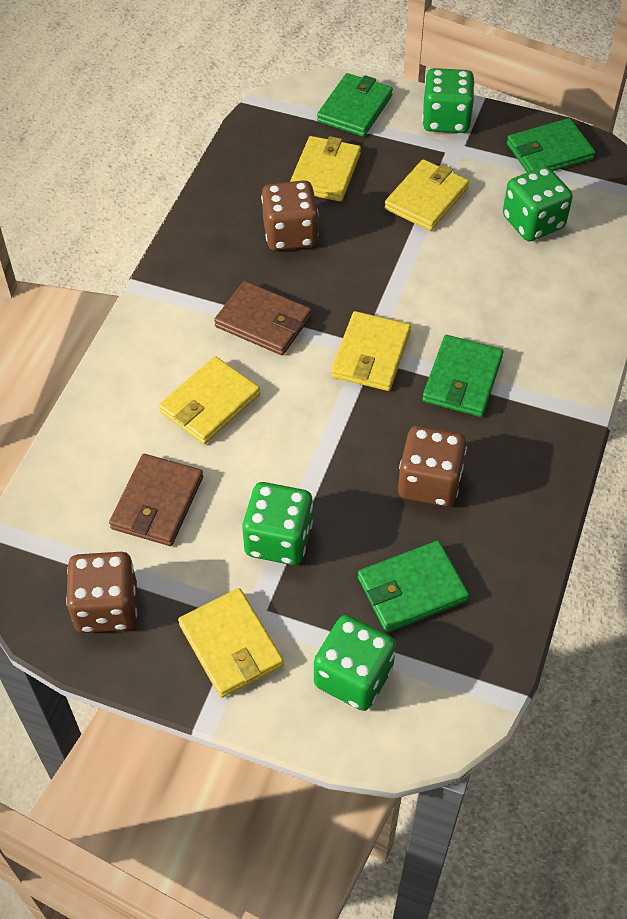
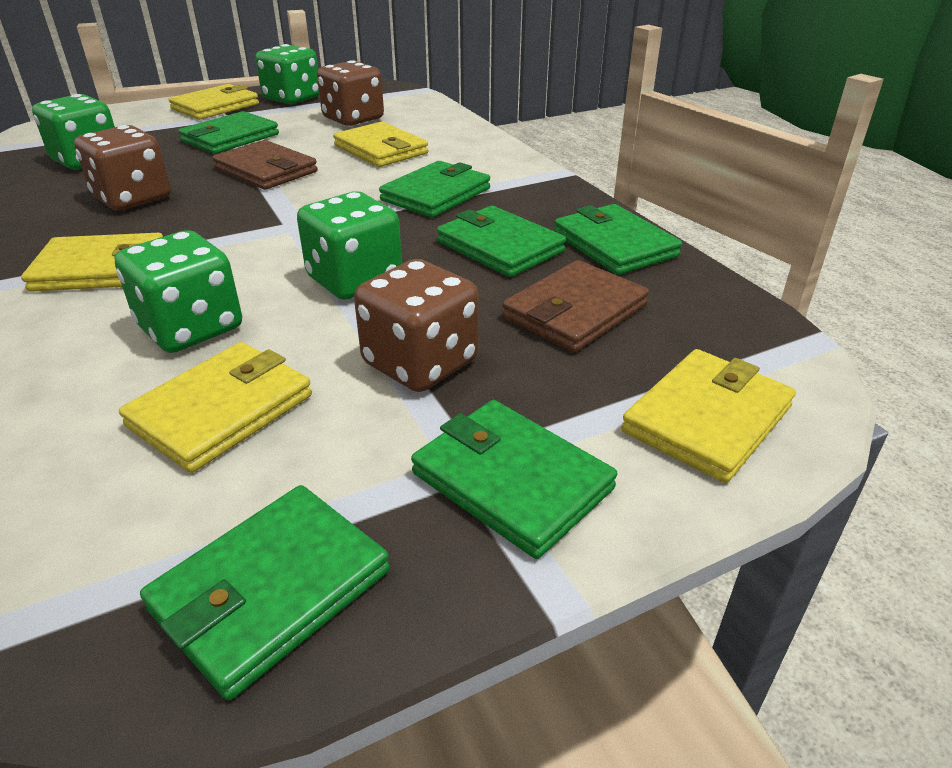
green wallet: 4 -> 6

